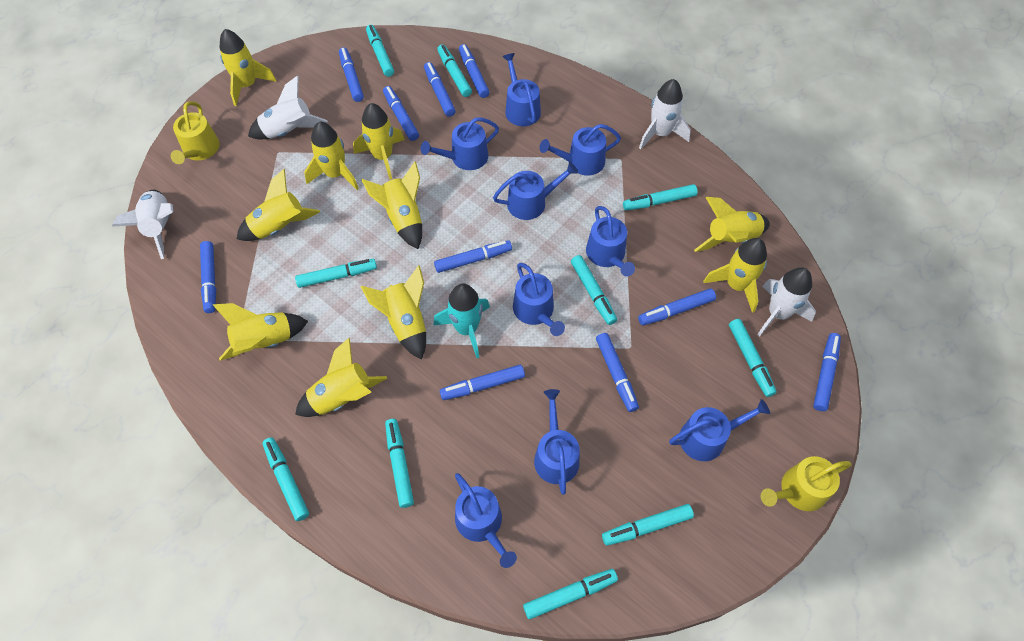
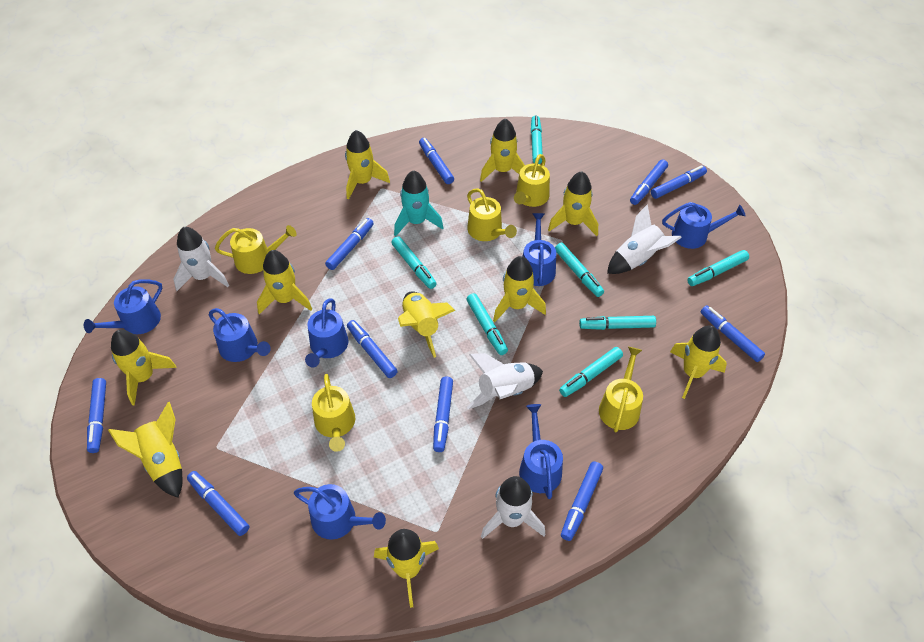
blue watering can: 9 -> 7
turquoise marker: 10 -> 7
yellow watering can: 2 -> 5

